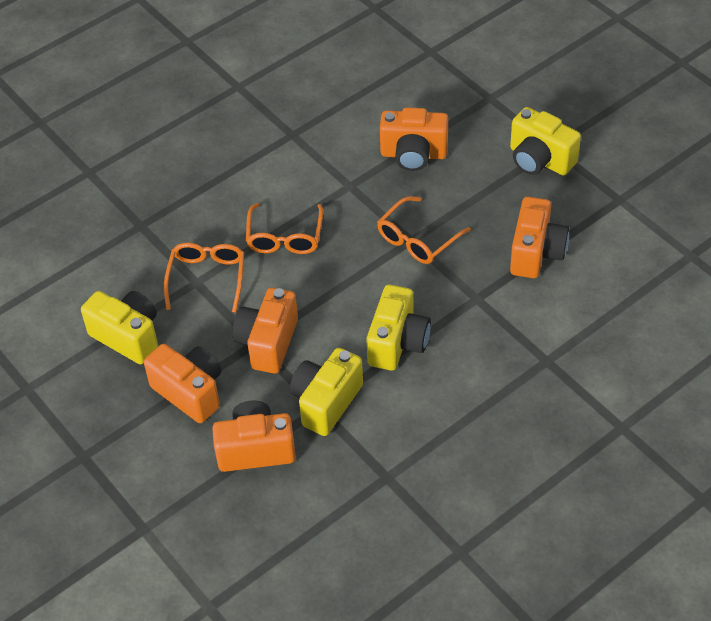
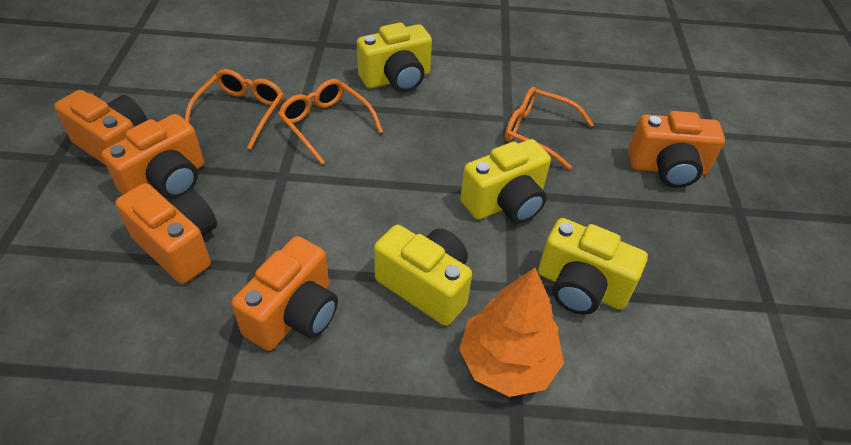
orange tree: 0 -> 1

